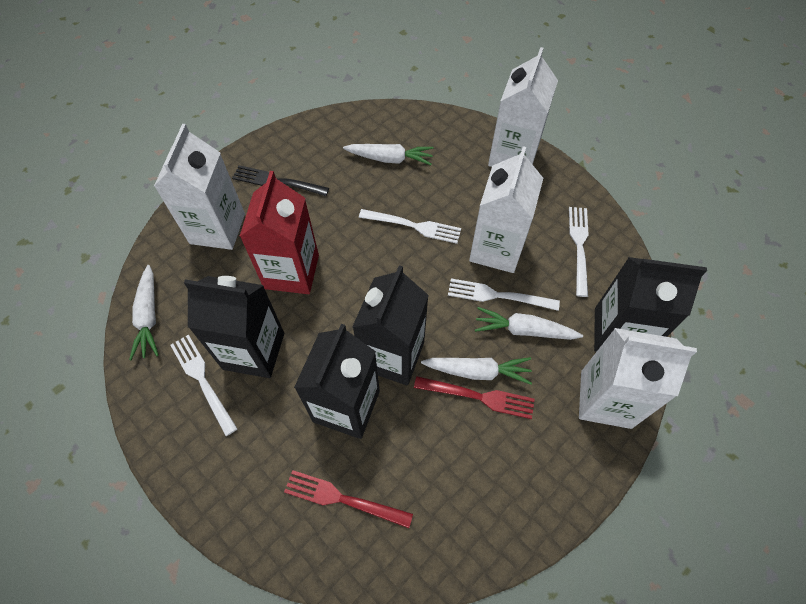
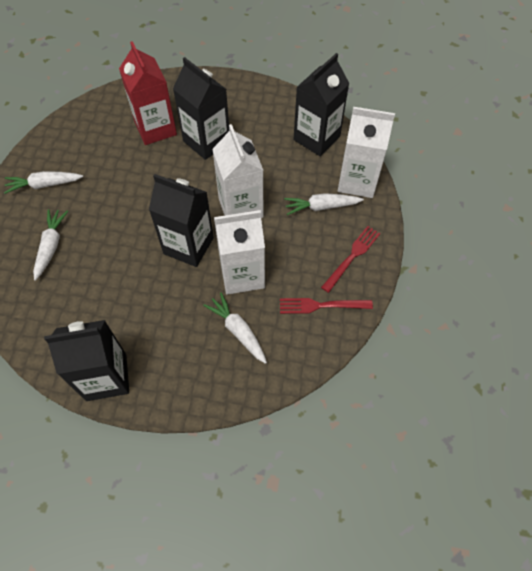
black fork: 1 -> 0
white carton: 4 -> 3
white fork: 4 -> 0

